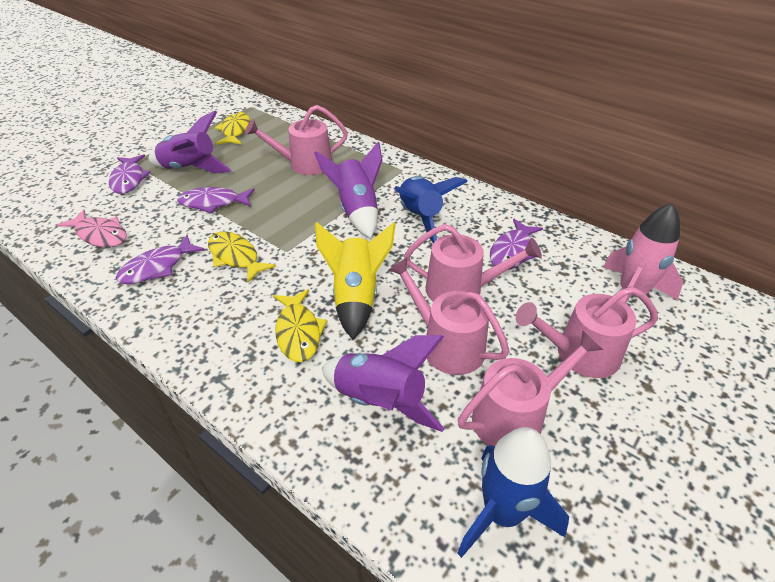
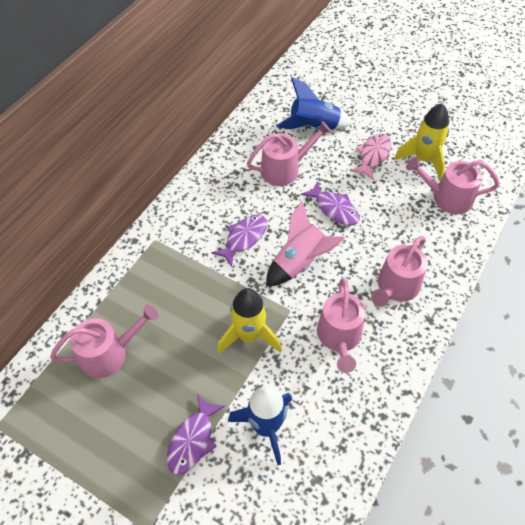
purple fish: 4 -> 3
purple rocket: 3 -> 0
yellow fish: 3 -> 0
yellow rocket: 1 -> 2

